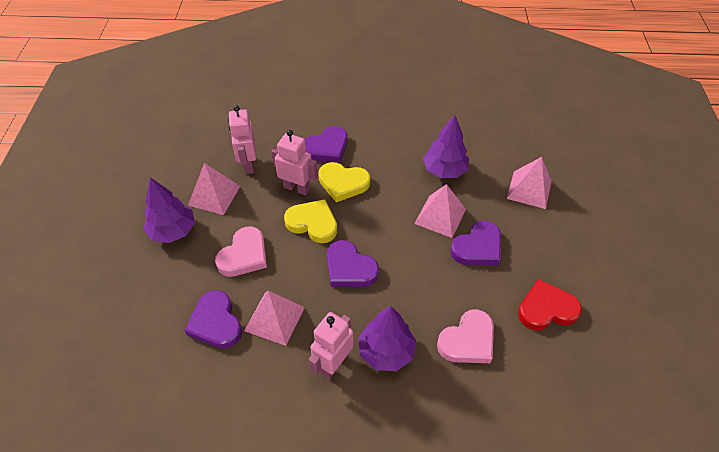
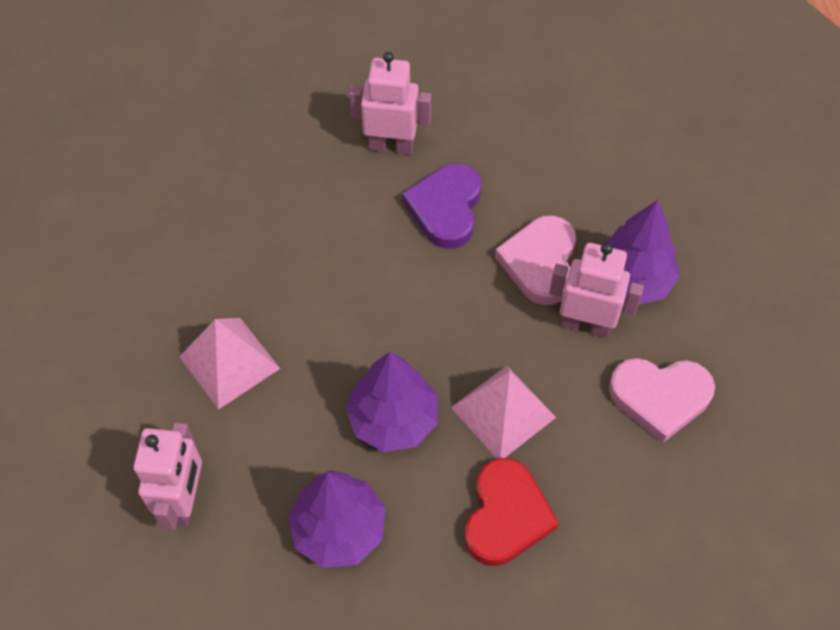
pink pyramid: 4 -> 2
purple heart: 4 -> 1
yellow heart: 2 -> 0

